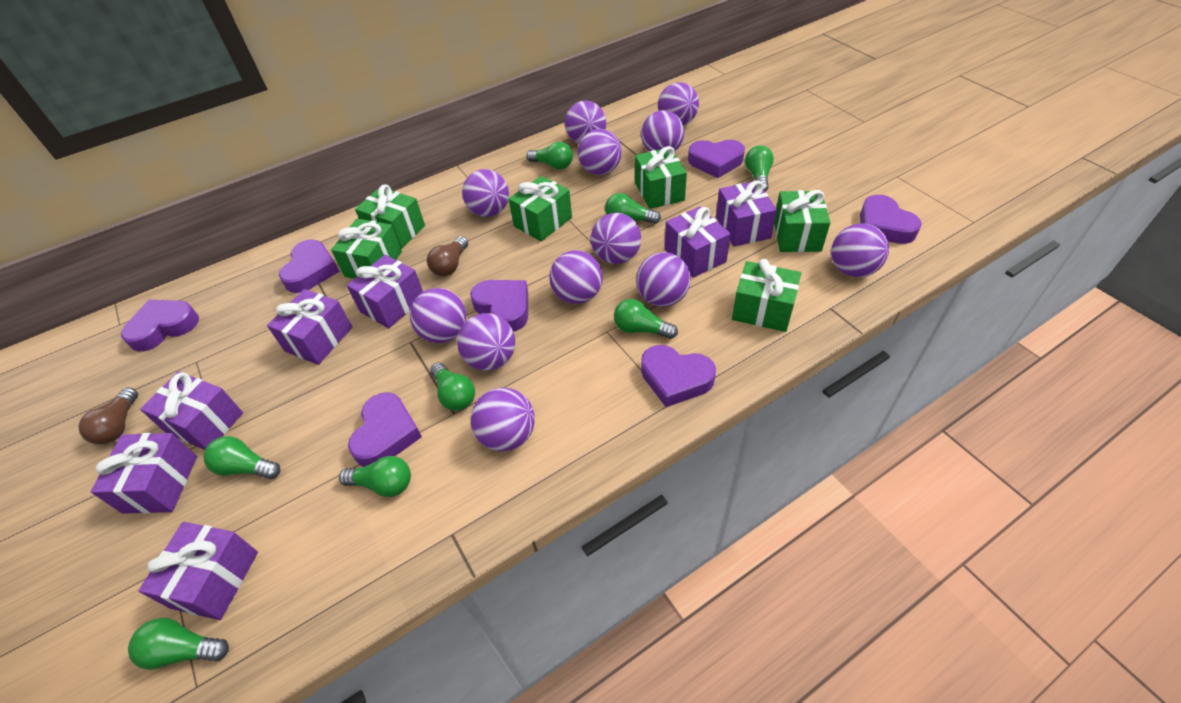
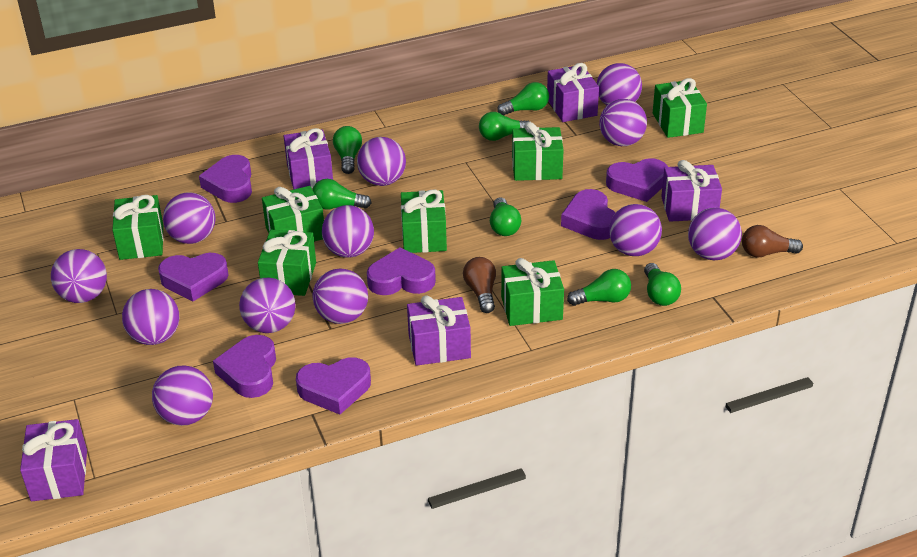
green gift: 6 -> 7
green light bulb: 8 -> 7
purple gift: 7 -> 5

